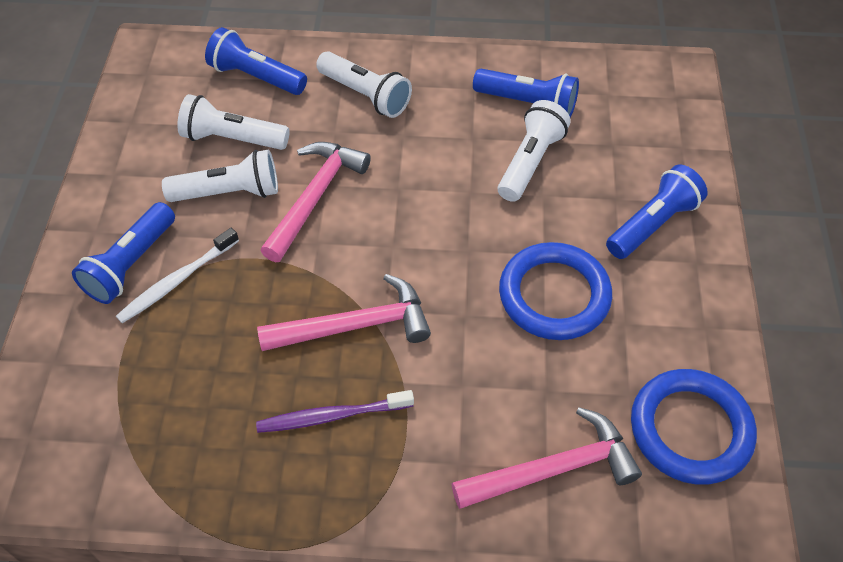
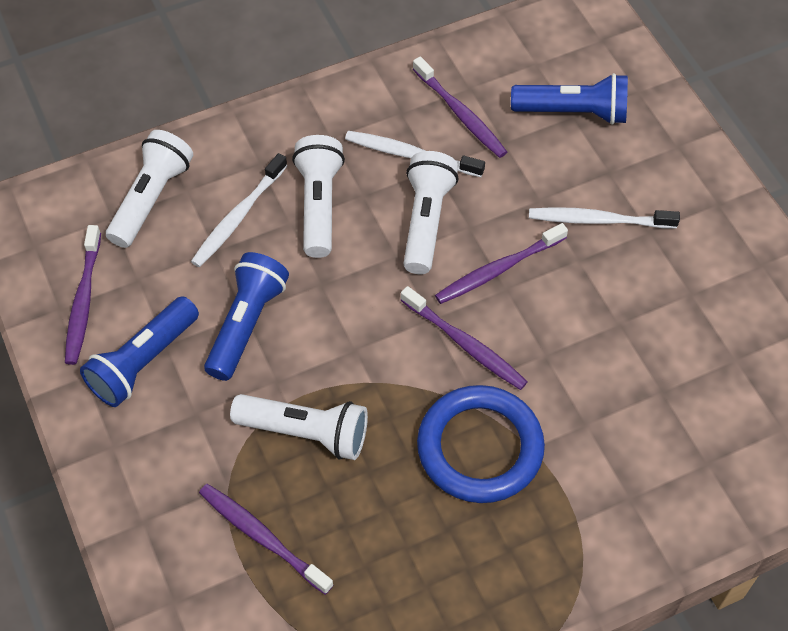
blue flashlight: 4 -> 3
blue ring: 2 -> 1
pink hammer: 3 -> 0
purple toothbrush: 1 -> 5
white toothbrush: 1 -> 3

